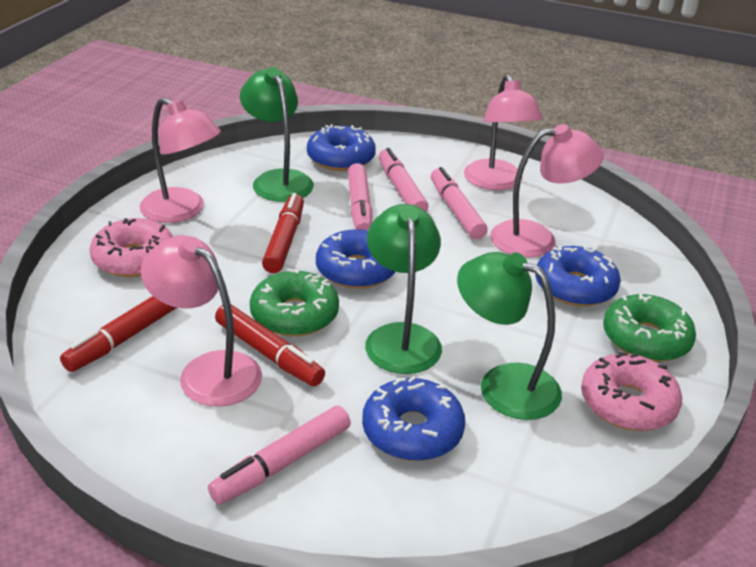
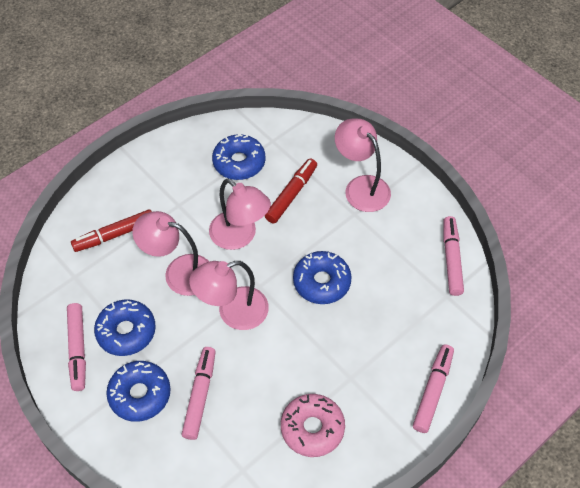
green donut: 2 -> 0
green lamp: 3 -> 0
pink donut: 2 -> 1
red marker: 3 -> 2

